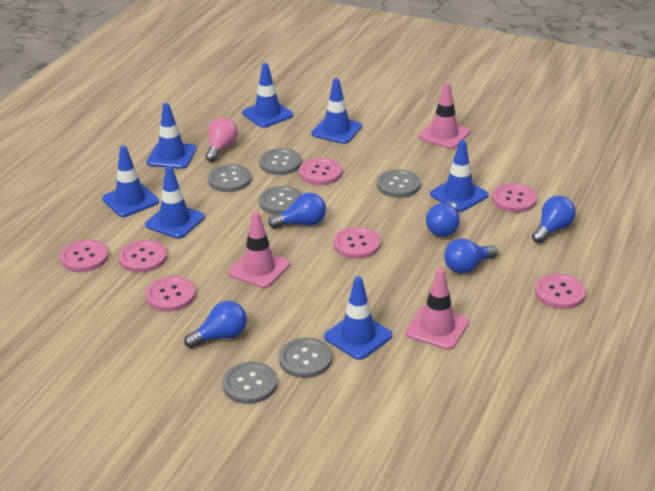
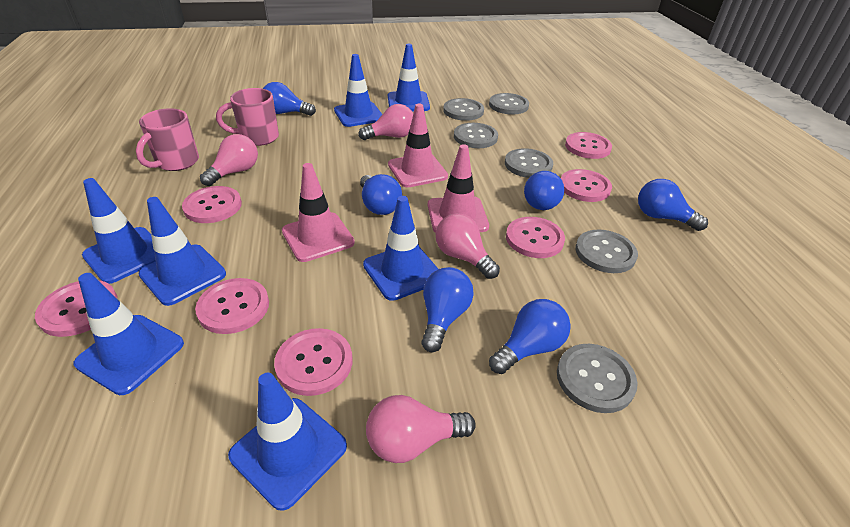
blue light bulb: 5 -> 6
pink light bulb: 1 -> 4
pink mug: 0 -> 2

